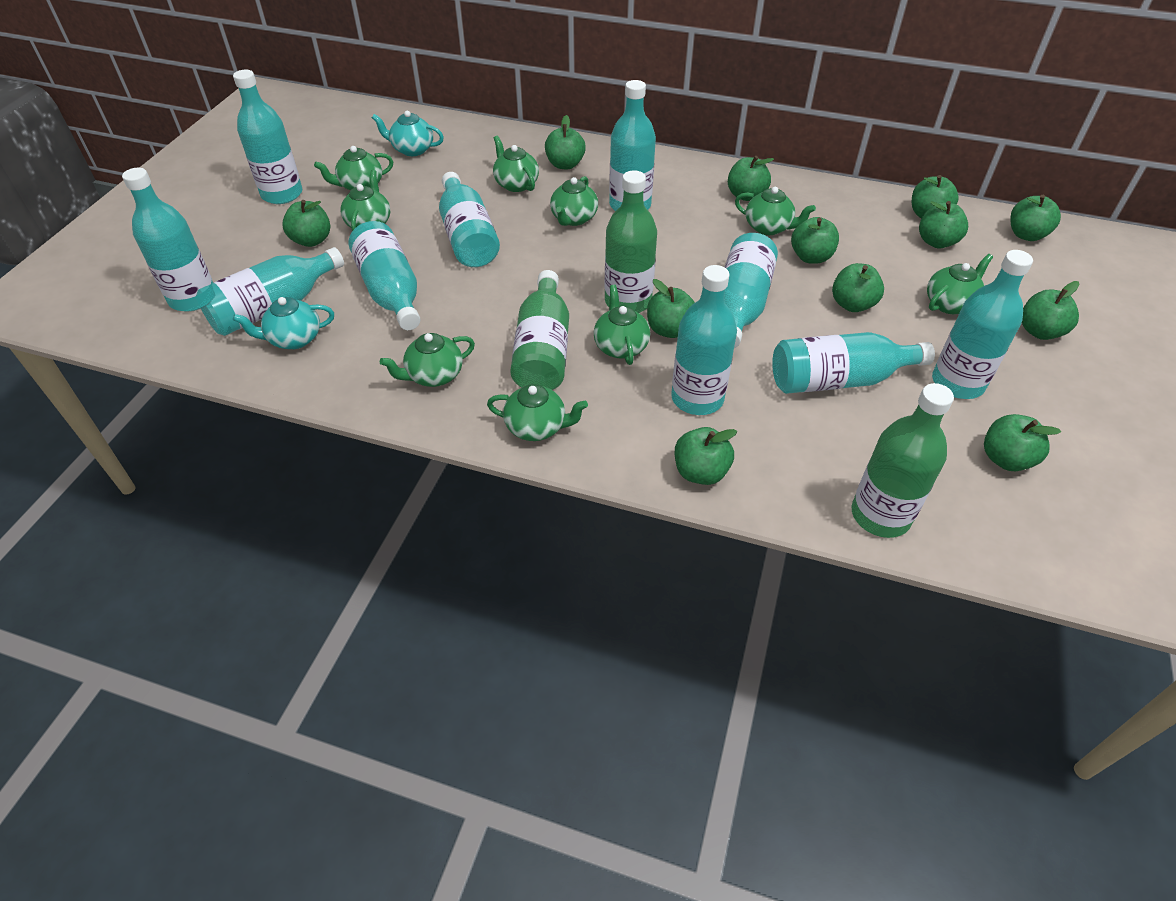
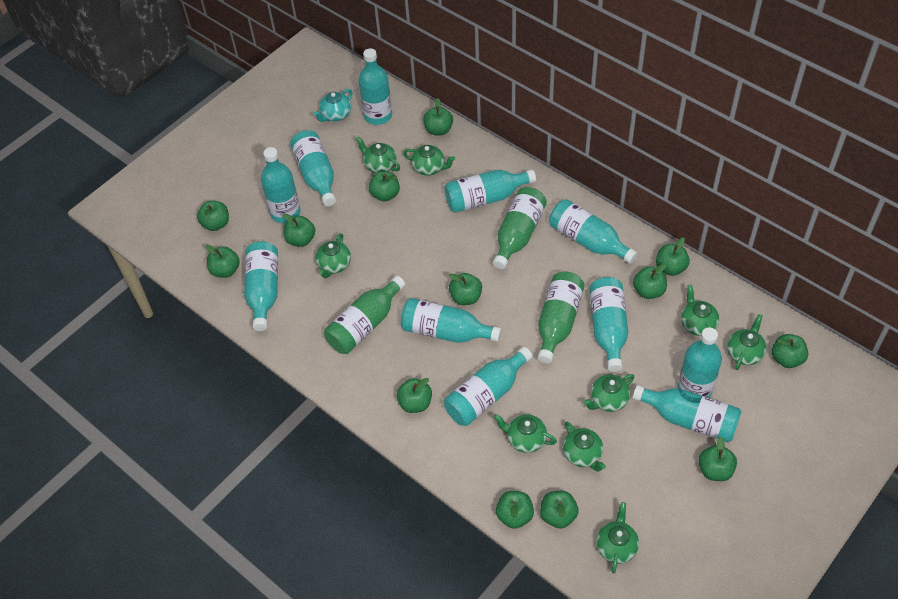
green apple: 12 -> 13
turquoise bottle: 10 -> 11
turquoise teapot: 2 -> 1

